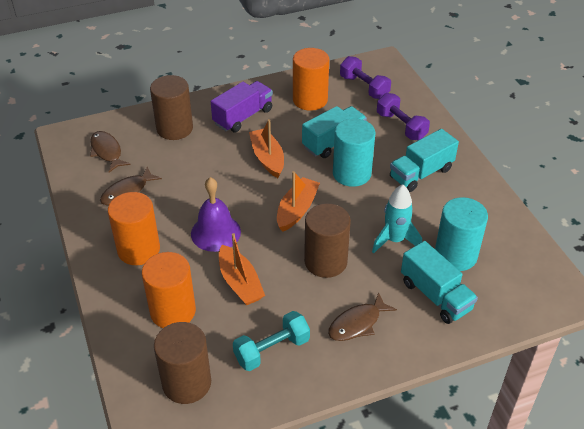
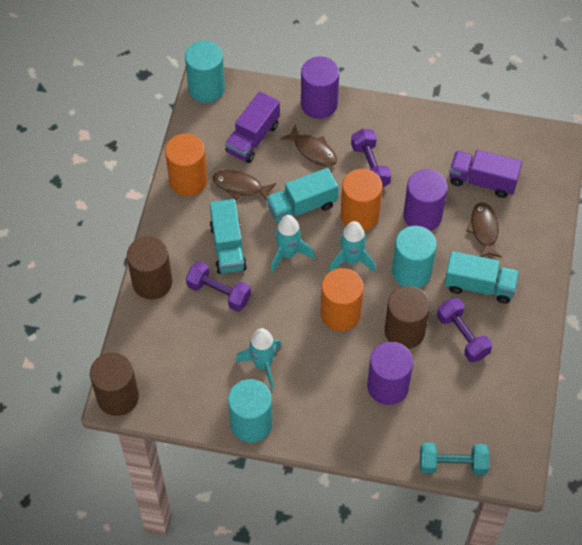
orange boat: 3 -> 0
purple bell: 1 -> 0
purple cylinder: 0 -> 3
purple dumbbell: 2 -> 3
purple truck: 1 -> 2
turquoise cylinder: 2 -> 3
turquoise rocket: 1 -> 3

